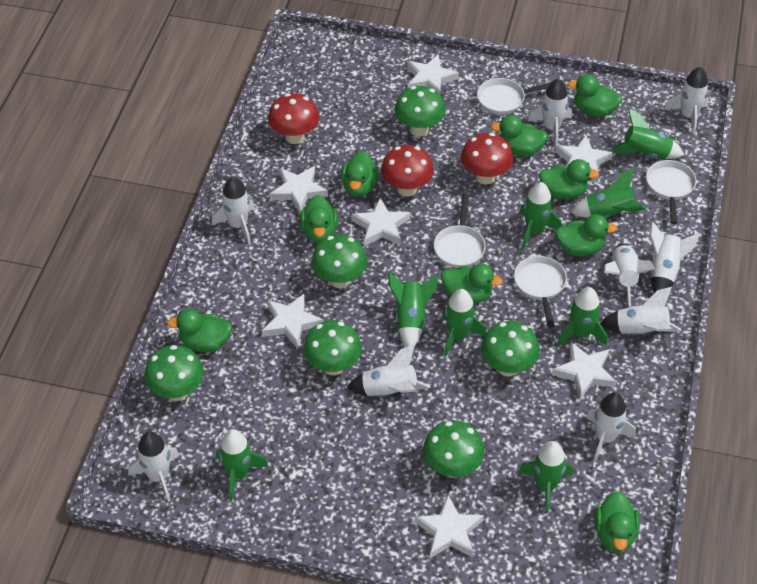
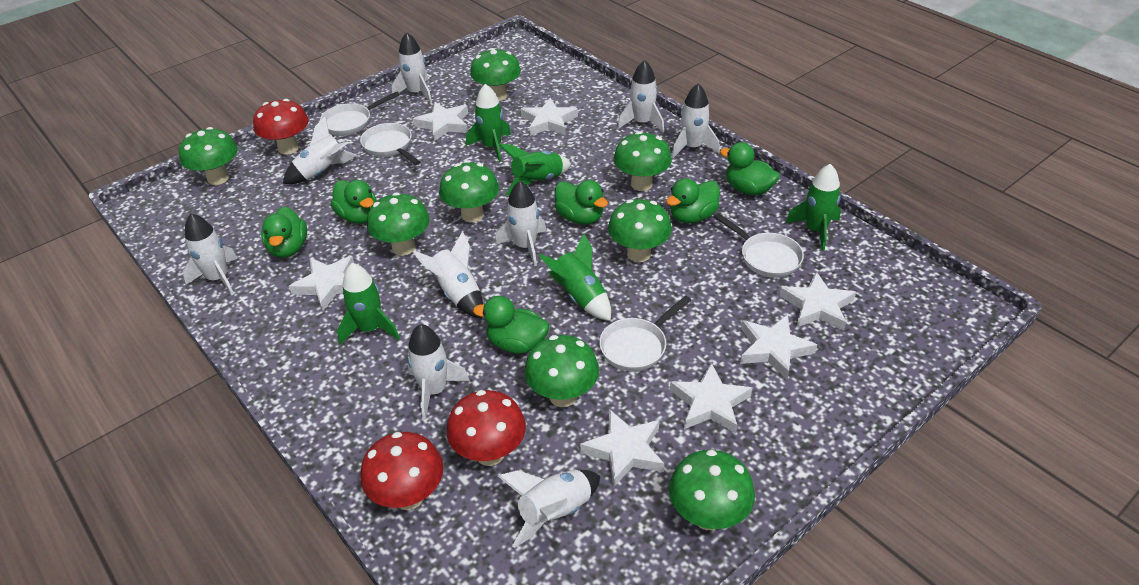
green duck: 9 -> 6
green mushroom: 6 -> 8
green rocket: 8 -> 5

